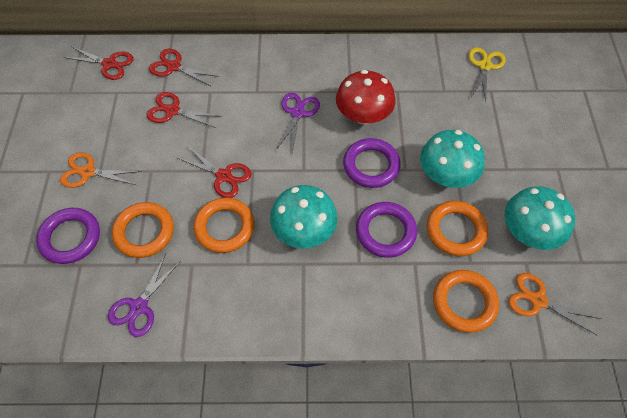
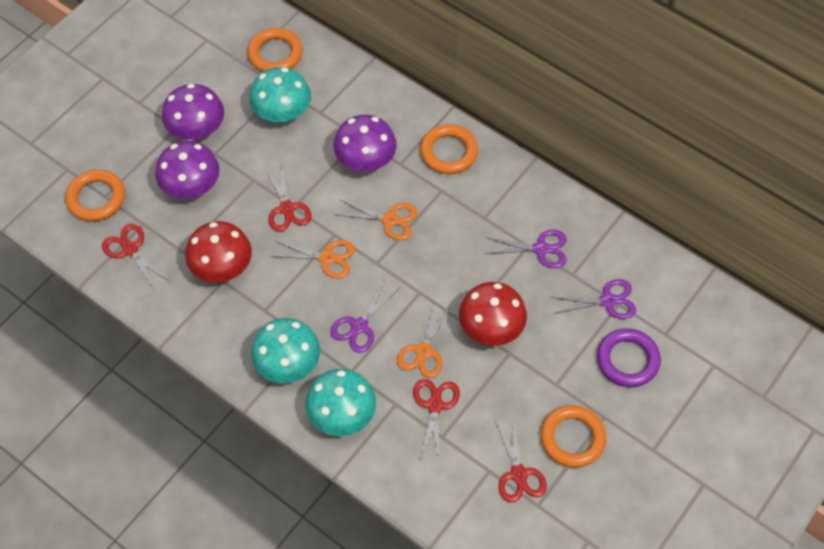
orange scissors: 2 -> 3
purple mushroom: 0 -> 3
purple ring: 3 -> 1
purple scissors: 2 -> 3
red mushroom: 1 -> 2
yellow scissors: 1 -> 0

